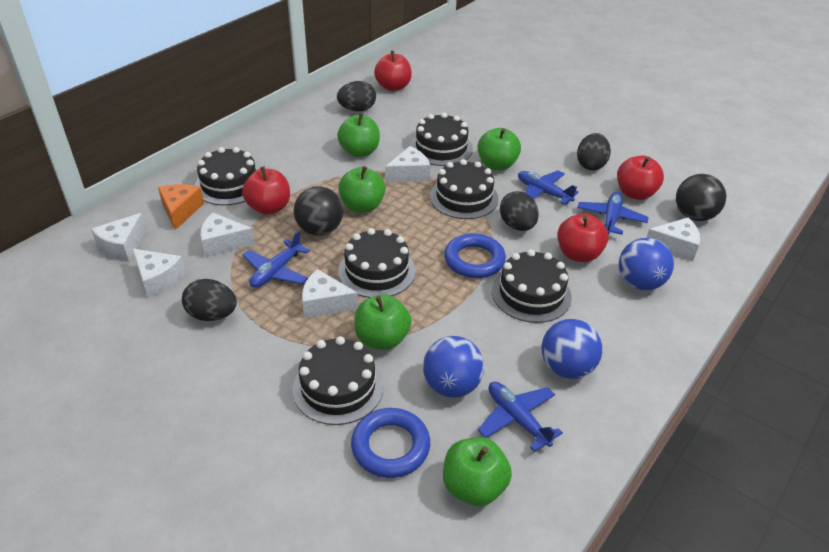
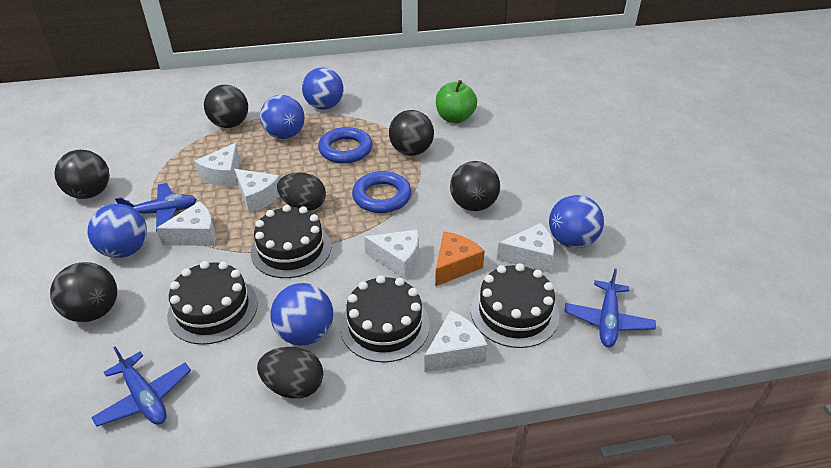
black ball: 2 -> 5
black cake: 6 -> 4
black egg: 4 -> 2
blue ball: 3 -> 5
blue plane: 4 -> 3
green apple: 5 -> 1
red apple: 4 -> 0

